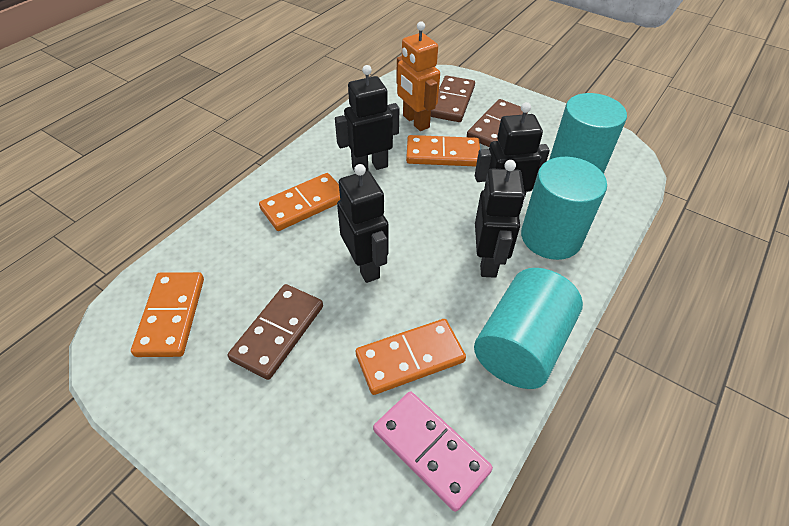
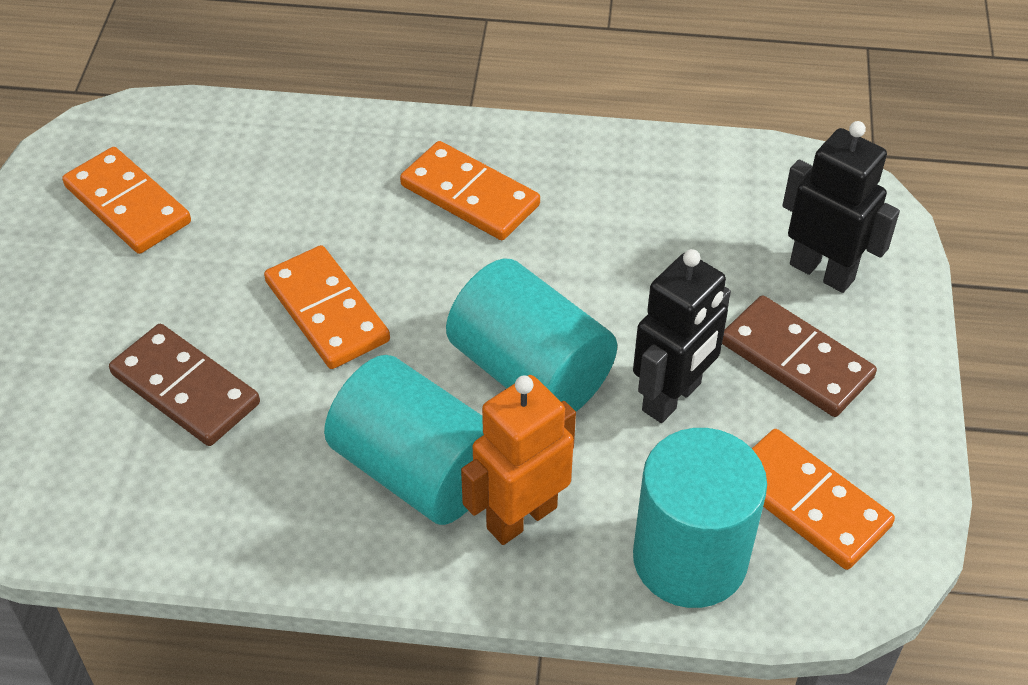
black robot: 4 -> 2
brown domino: 3 -> 2
pink domino: 1 -> 0

